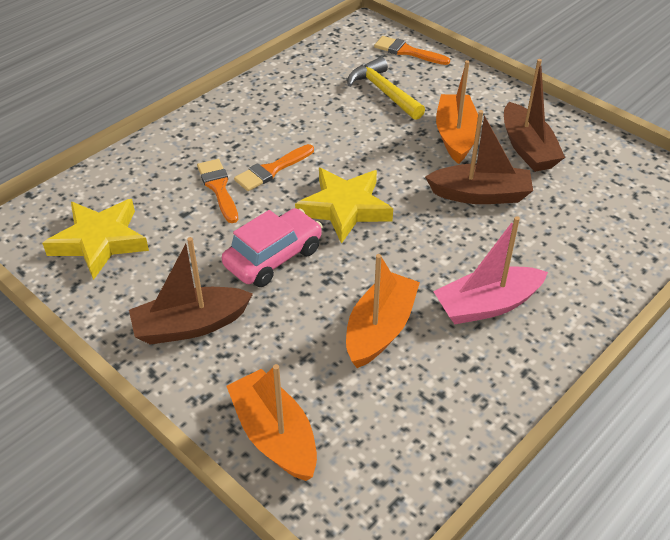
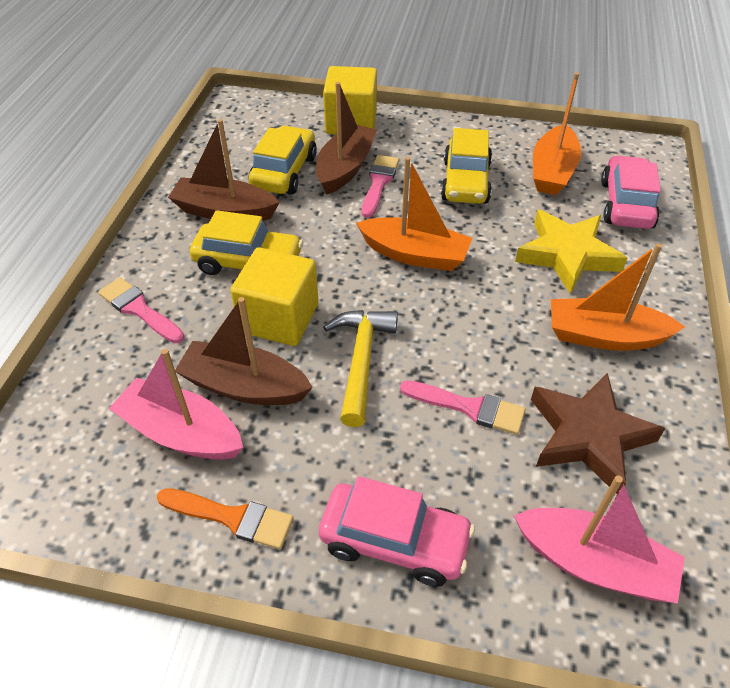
brown star: 0 -> 1
orange brush: 3 -> 1
pink boat: 1 -> 2
pink brush: 0 -> 3
pink car: 1 -> 2
yellow car: 0 -> 3
yellow cube: 0 -> 2
yellow star: 2 -> 1

